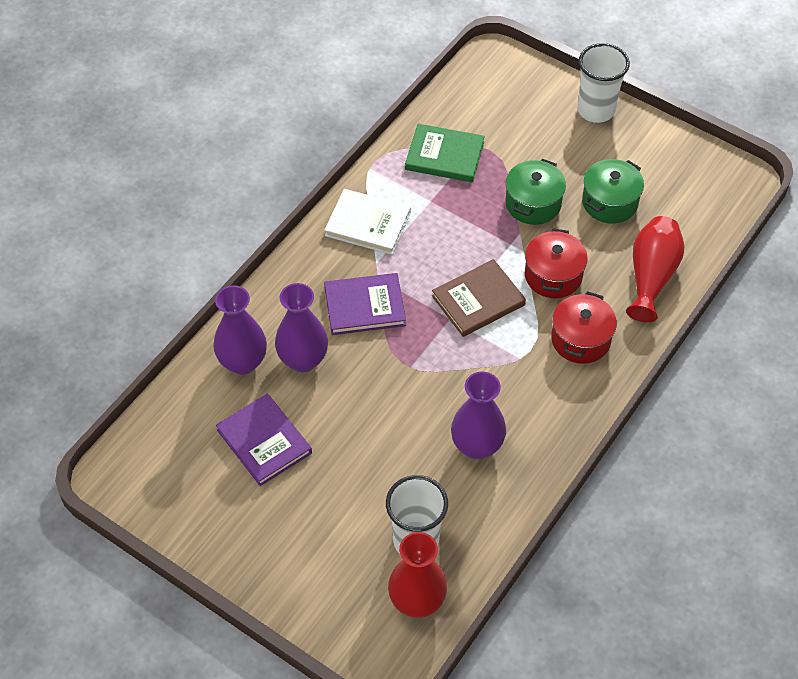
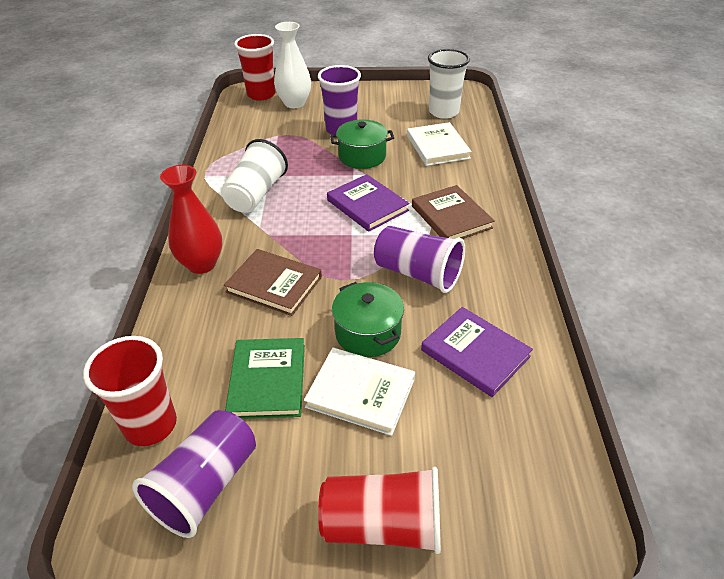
brown book: 1 -> 2
purple cup: 0 -> 3
purple vase: 3 -> 0
red cup: 0 -> 3
red pot: 2 -> 0
red vase: 2 -> 1
white book: 1 -> 2
white vase: 0 -> 1

